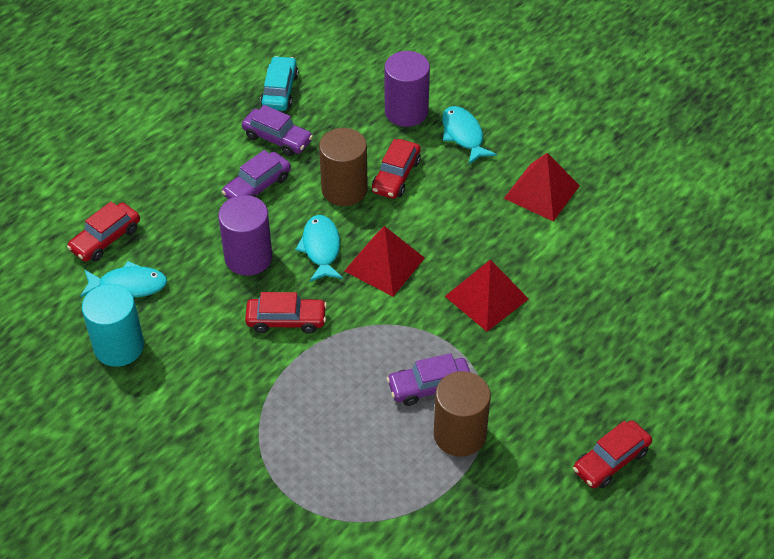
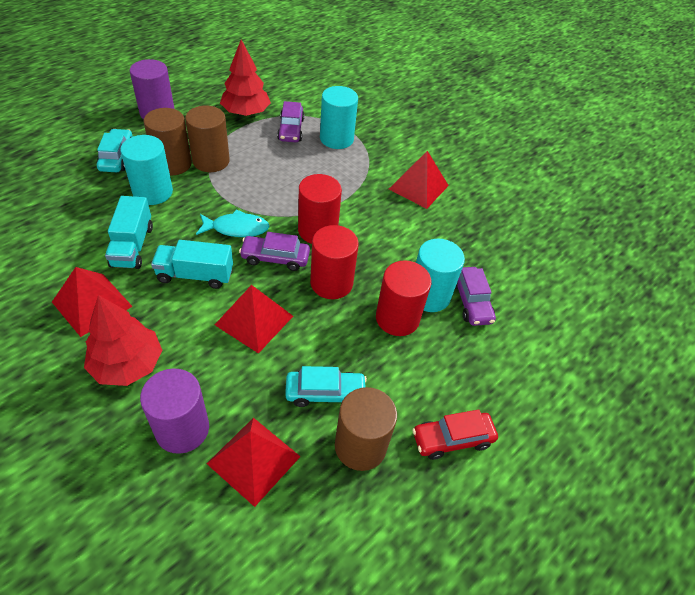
brown cylinder: 2 -> 3
red car: 4 -> 1
red cylinder: 0 -> 3
red pyramid: 3 -> 4
red tree: 0 -> 2
turquoise car: 1 -> 2
turquoise cylinder: 1 -> 3
turquoise fish: 3 -> 1
turquoise truck: 0 -> 2

